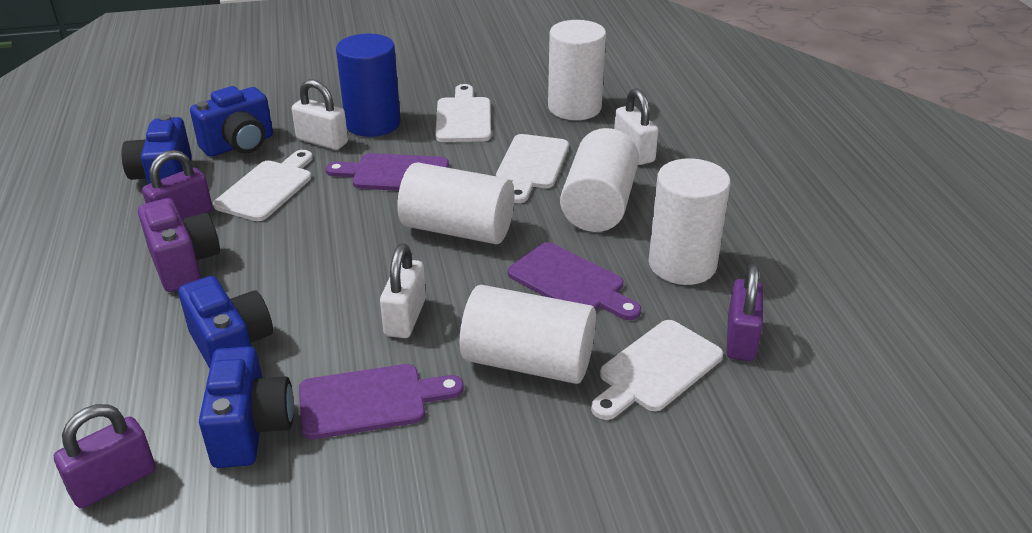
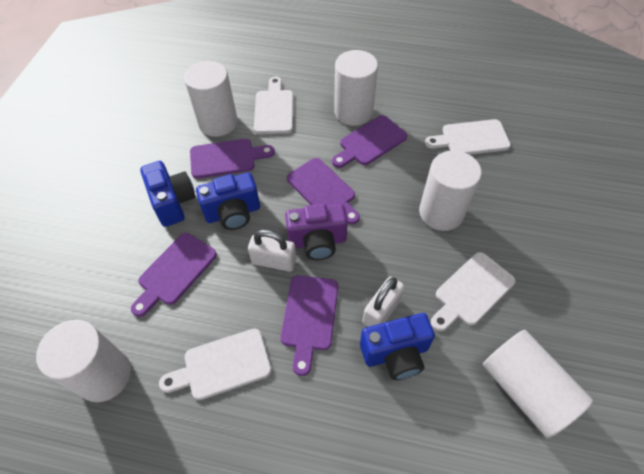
blue camera: 4 -> 3
blue cylinder: 1 -> 0
purple cutting board: 3 -> 5
purple padlock: 3 -> 0
white padlock: 3 -> 2

